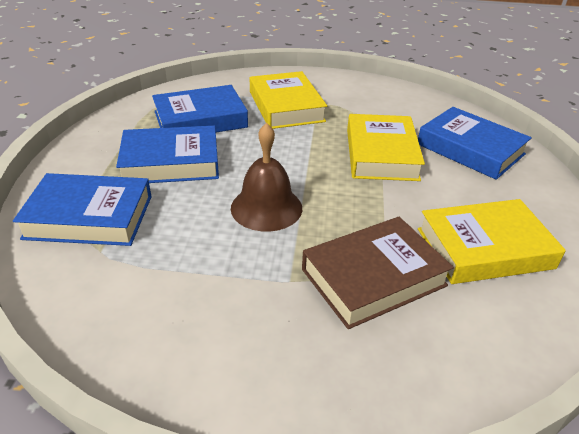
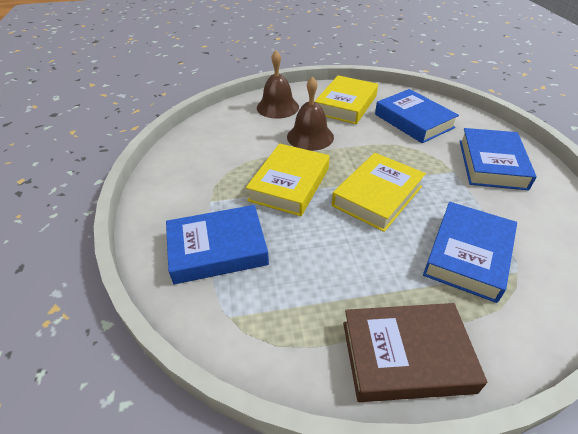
brown bell: 1 -> 2

